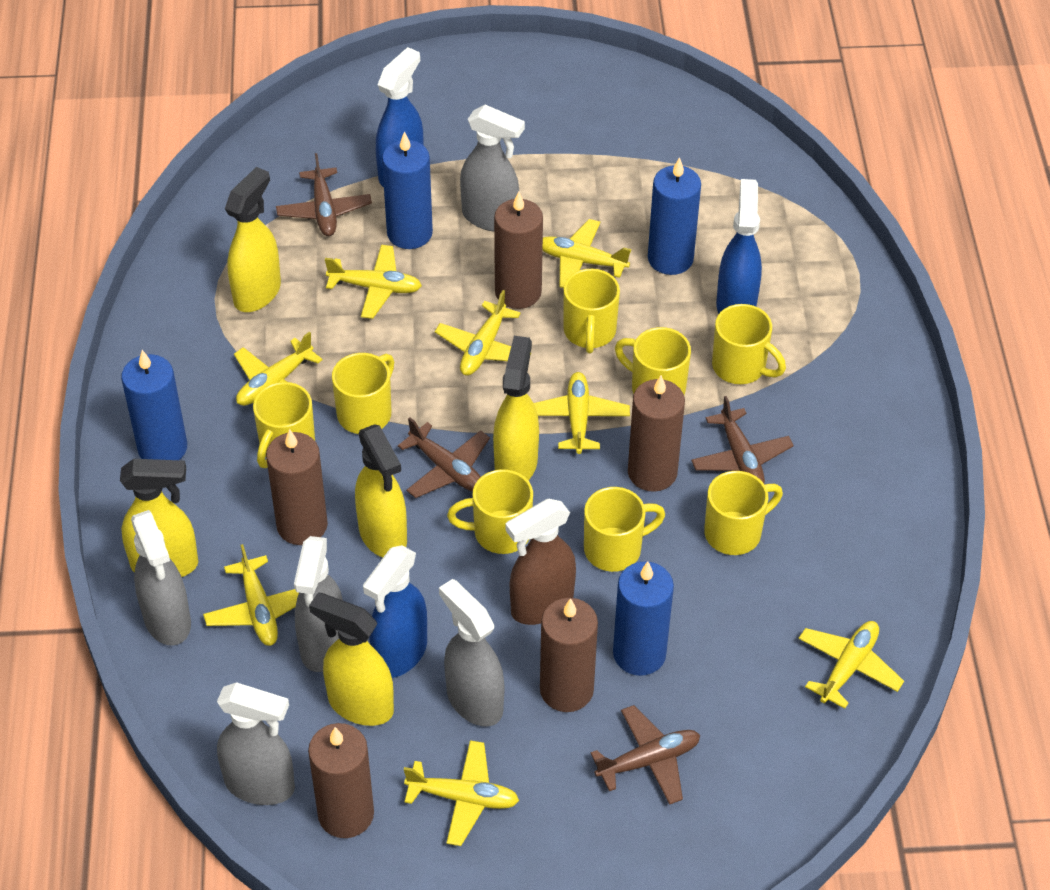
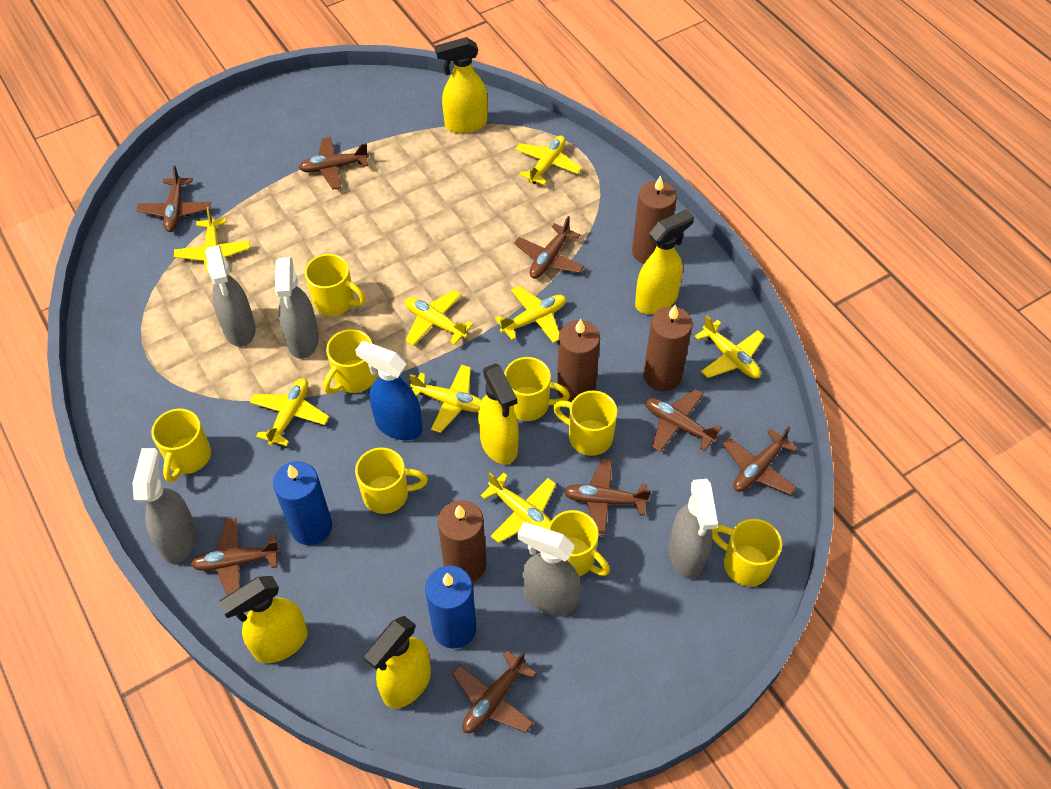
blue candle: 4 -> 2
blue spray bottle: 3 -> 1
brown candle: 5 -> 4
brown plane: 4 -> 8
brown spray bottle: 1 -> 0

